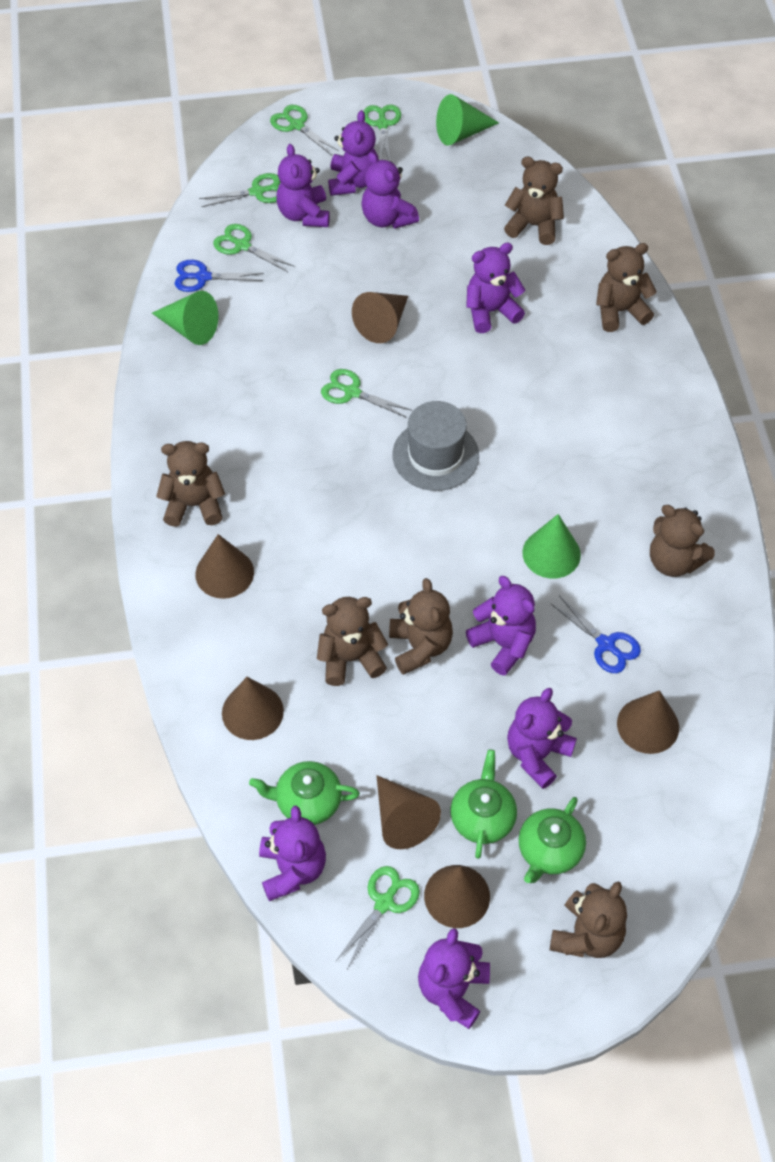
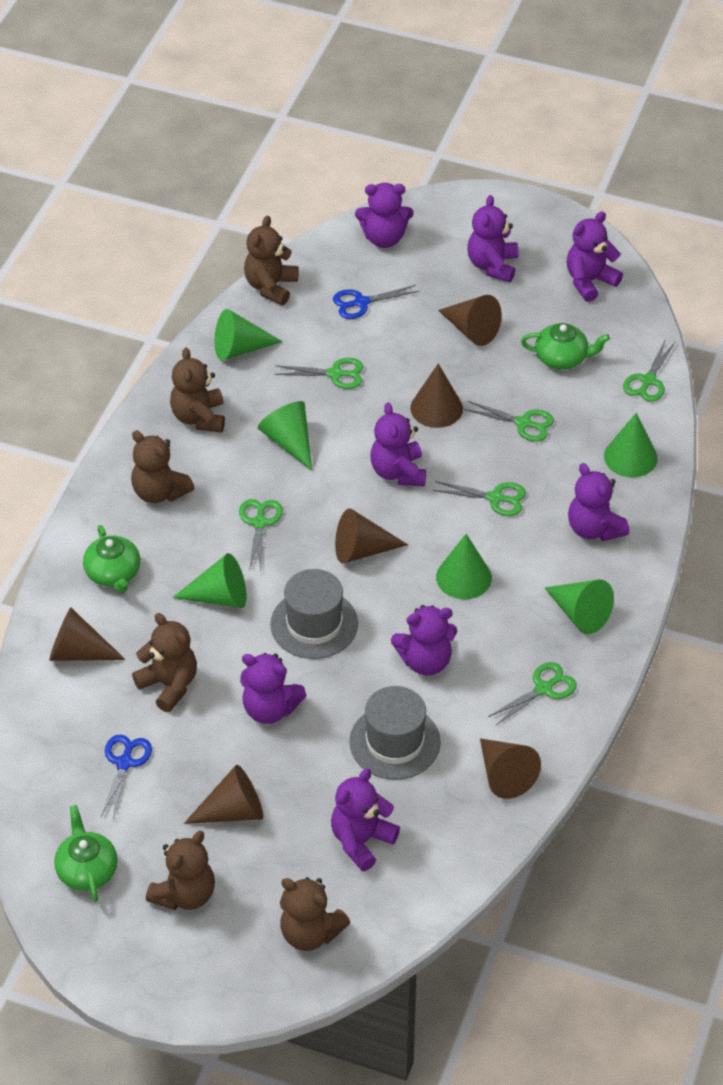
brown teddy bear: 7 -> 6
green cone: 3 -> 6
grey hat: 1 -> 2

